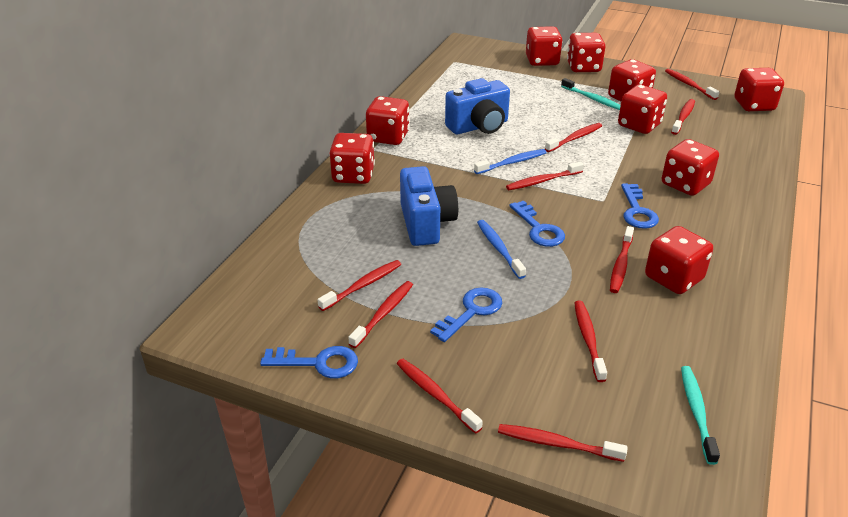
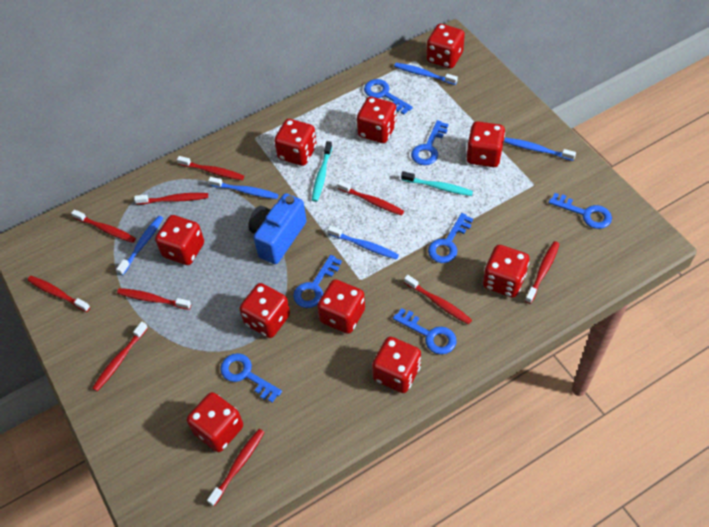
blue camera: 2 -> 1
blue key: 4 -> 7
blue toothbrush: 2 -> 5
red dice: 9 -> 10

